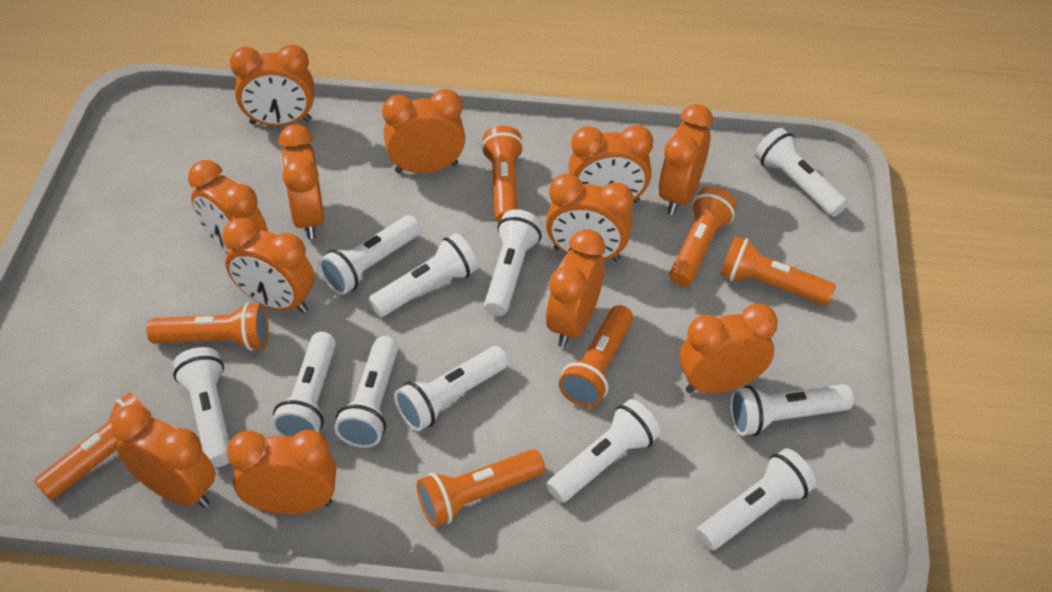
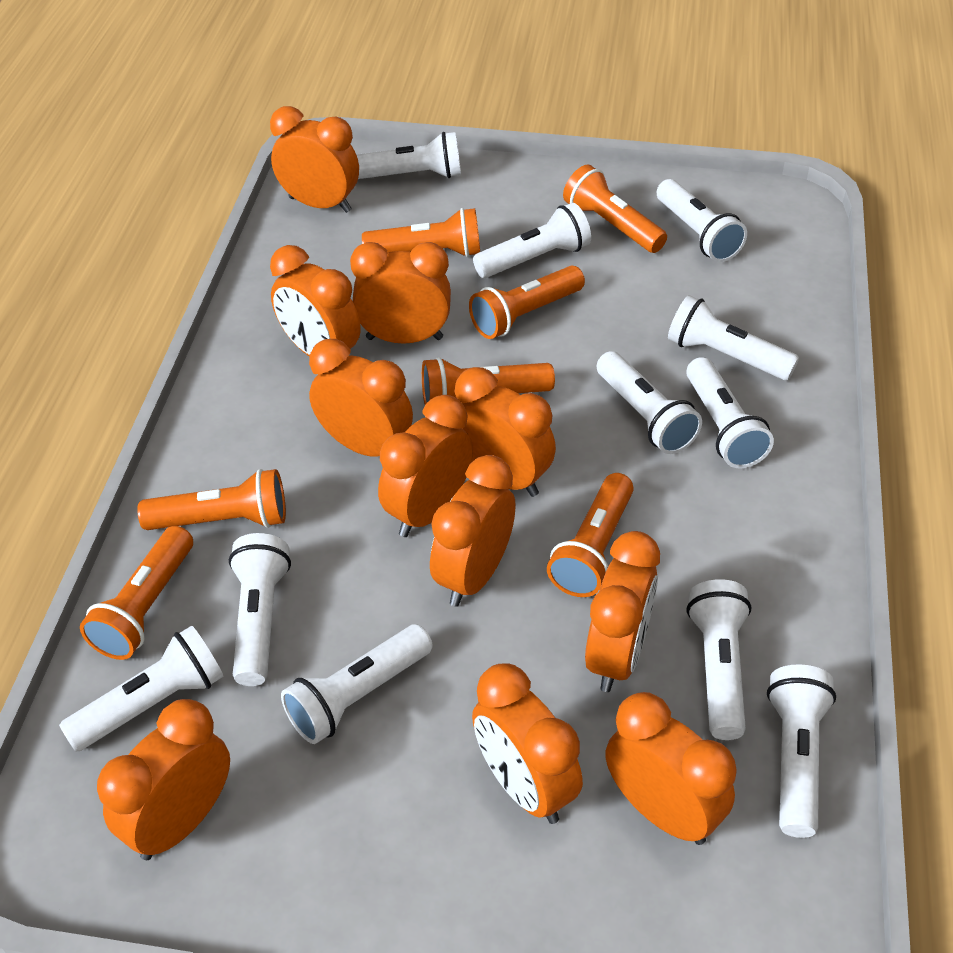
orange clock: 12 -> 11

